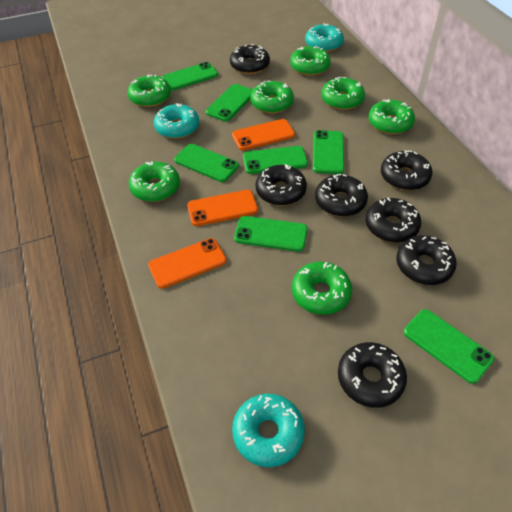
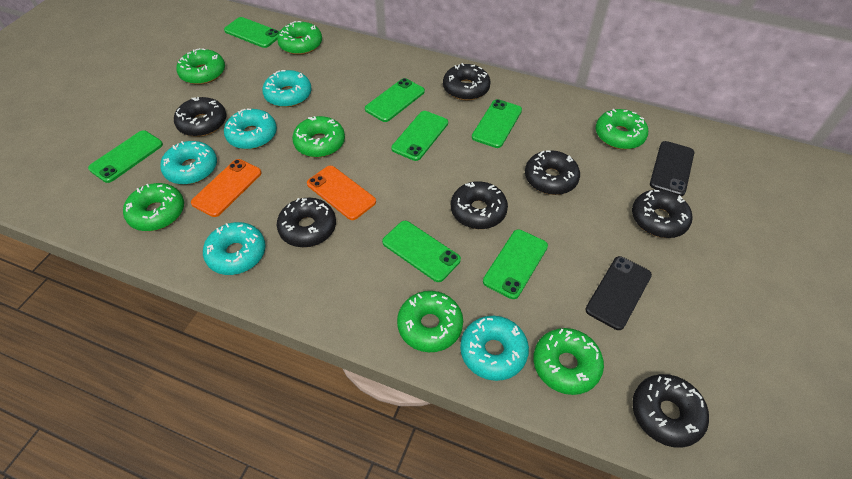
black phone: 0 -> 2
orange phone: 3 -> 2
turquoise donut: 3 -> 5

